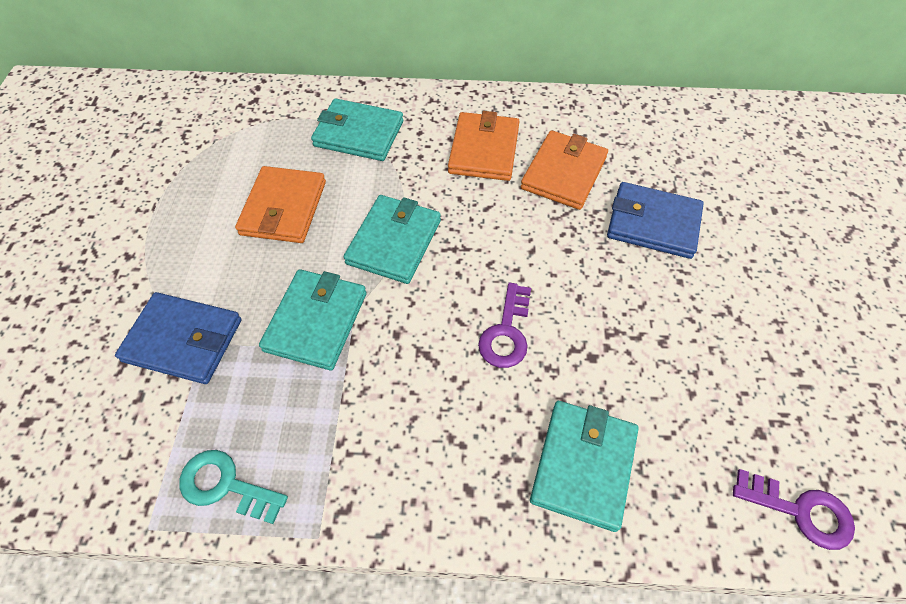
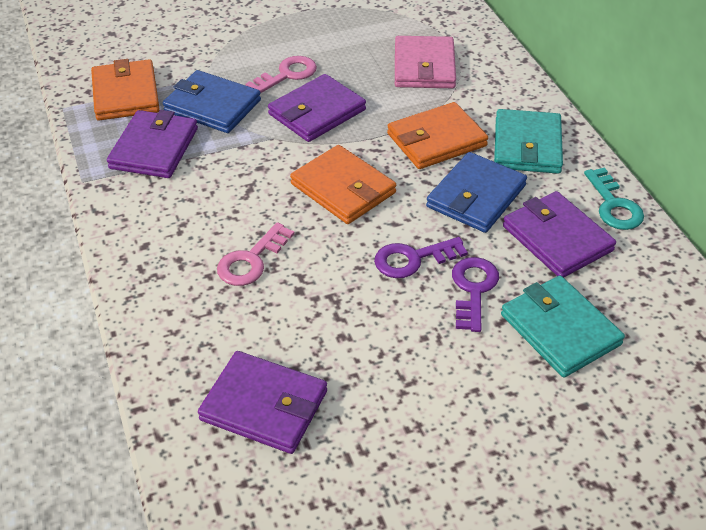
pink key: 0 -> 2
pink wallet: 0 -> 1
purple wallet: 0 -> 4
turquoise wallet: 4 -> 2

